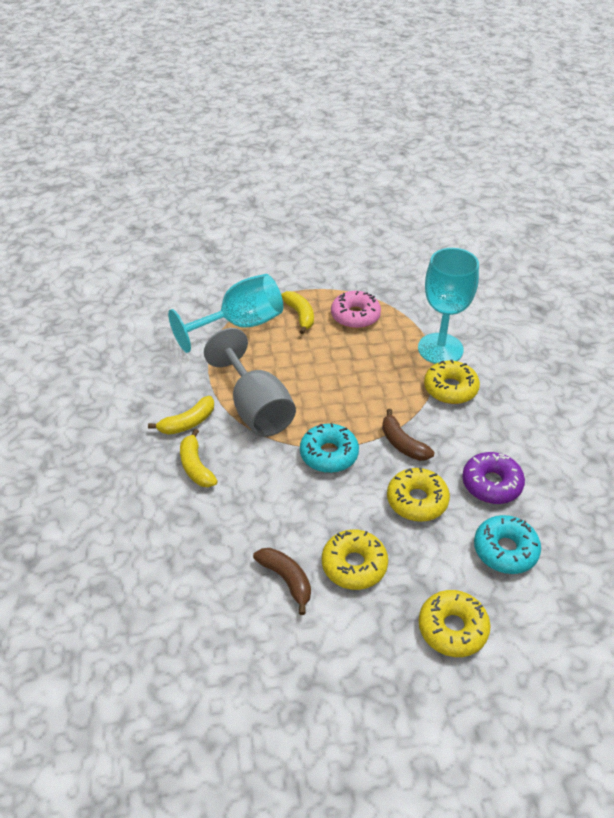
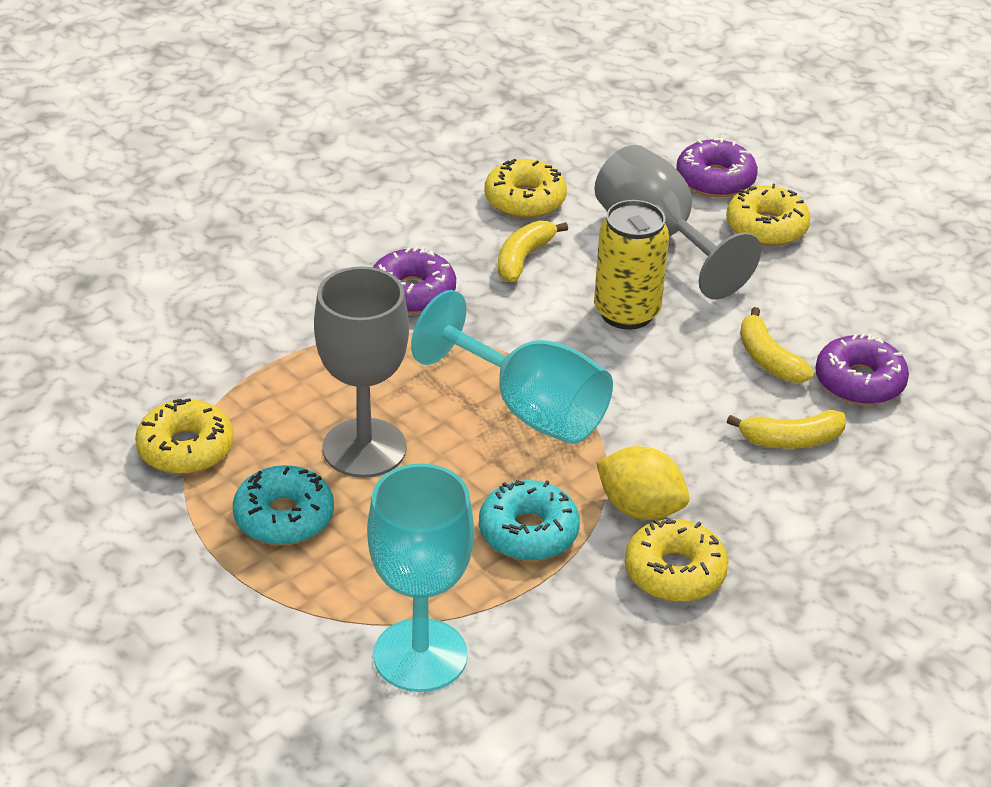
brown banana: 2 -> 0
grey goblet: 1 -> 2
pink donut: 1 -> 0
purple donut: 1 -> 3
yellow can: 0 -> 1
yellow lemon: 0 -> 1

